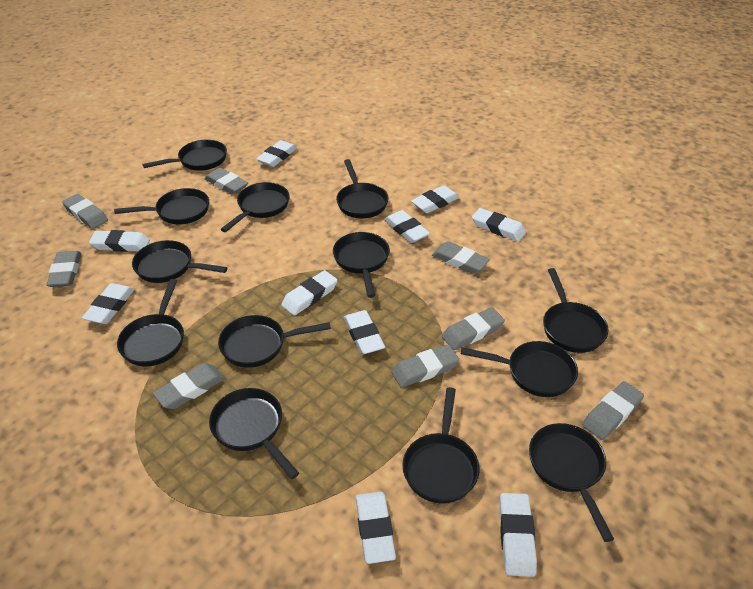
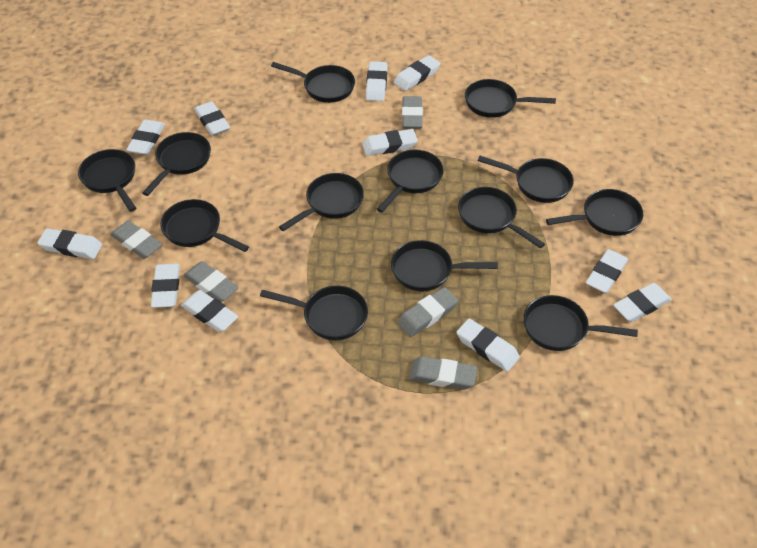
grey eraser: 8 -> 5
white eraser: 10 -> 11

